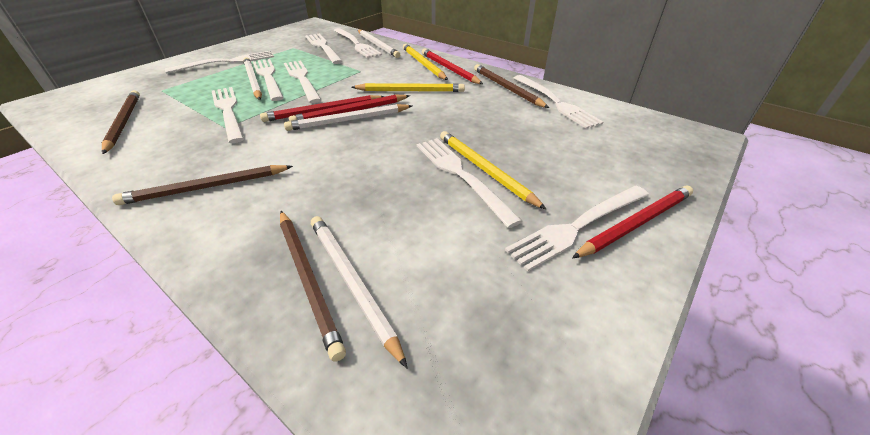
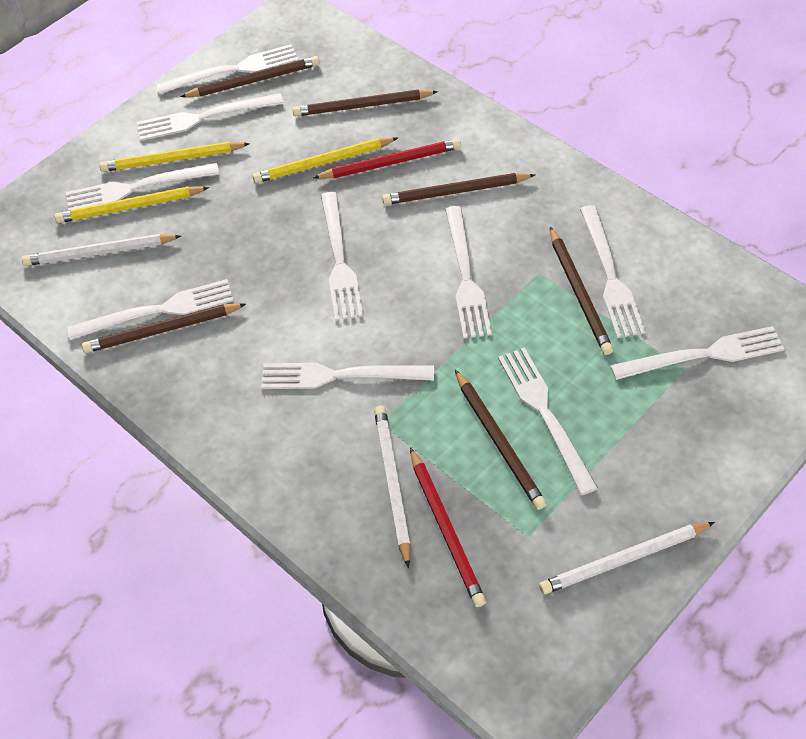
brown pencil: 4 -> 6
red pencil: 4 -> 2
white fork: 9 -> 10
white pencil: 4 -> 3

